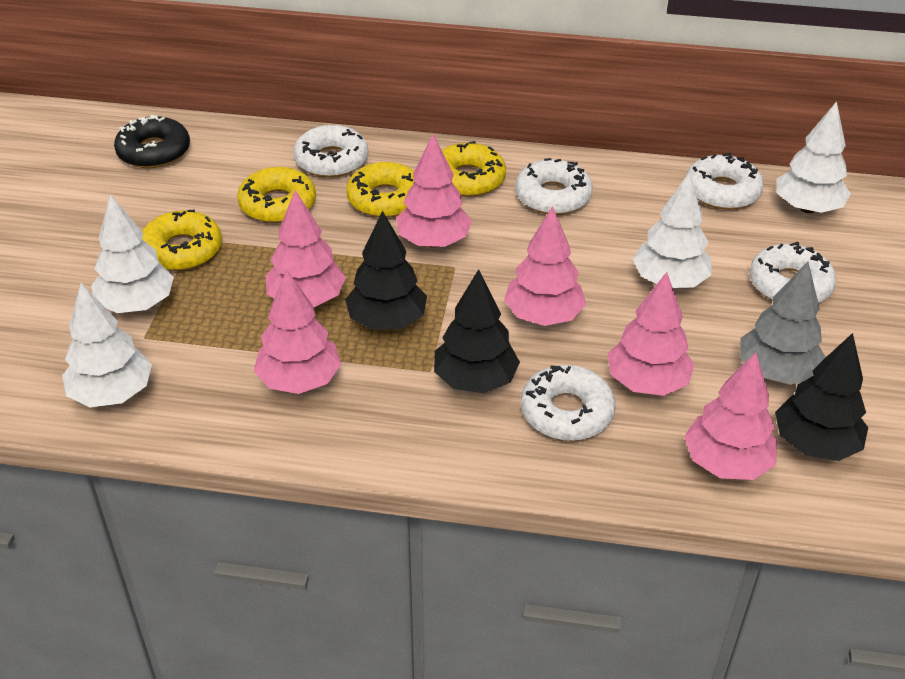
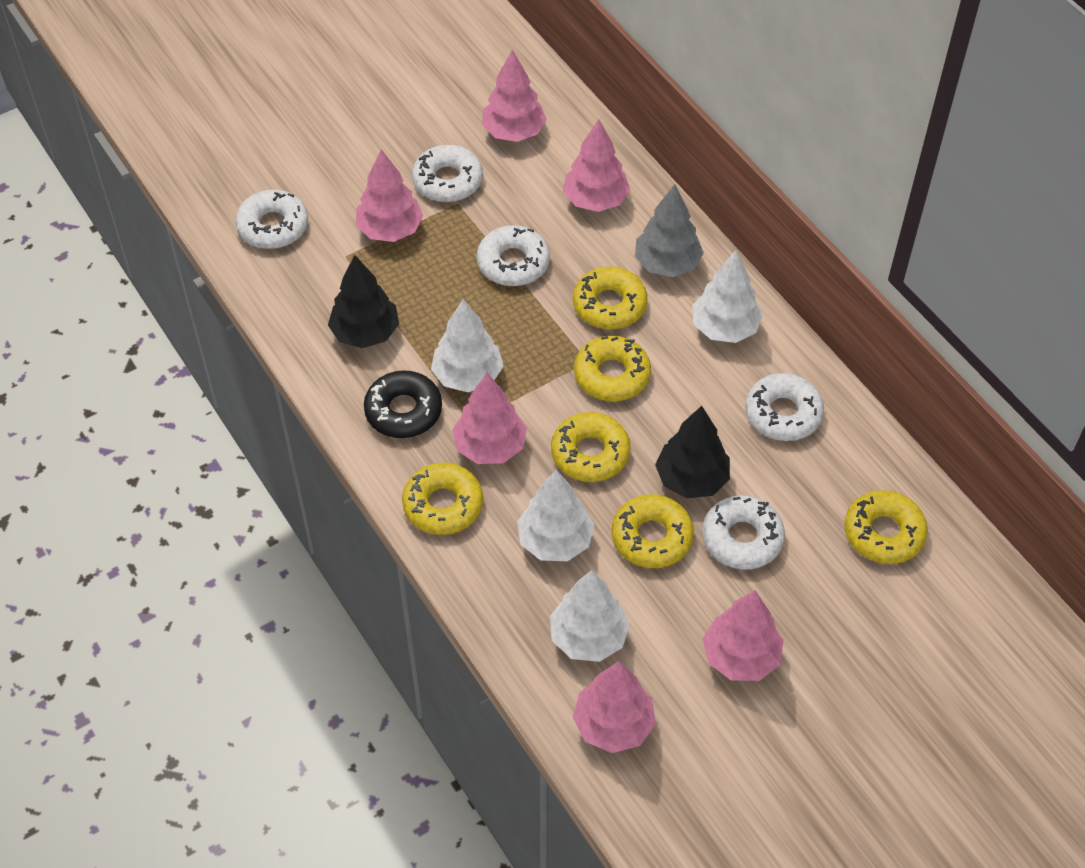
black tree: 3 -> 2
yellow donut: 4 -> 6

